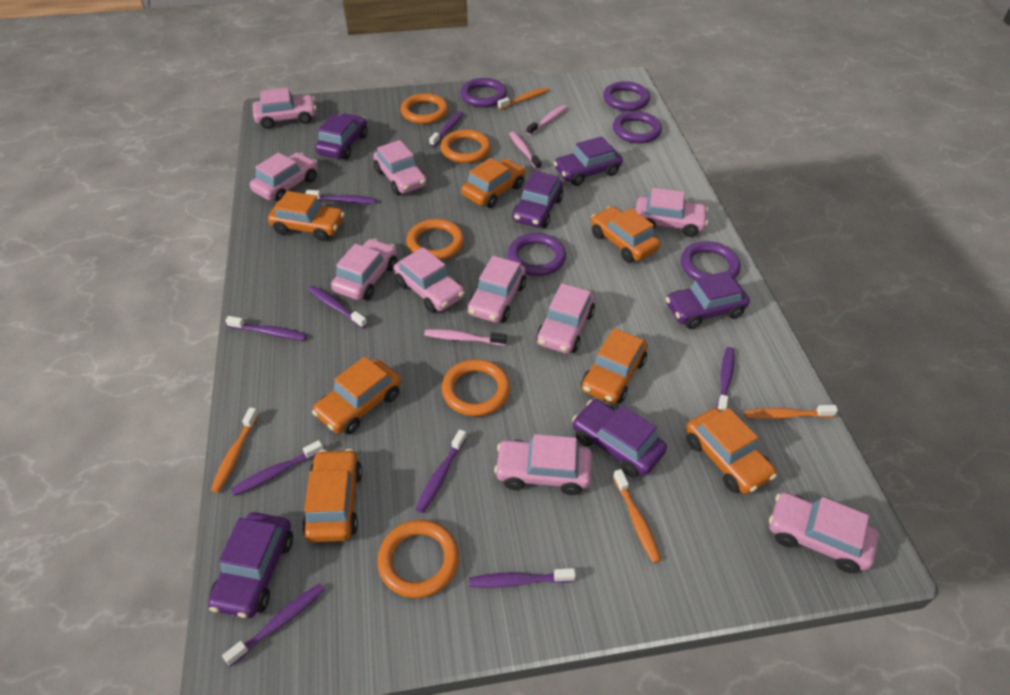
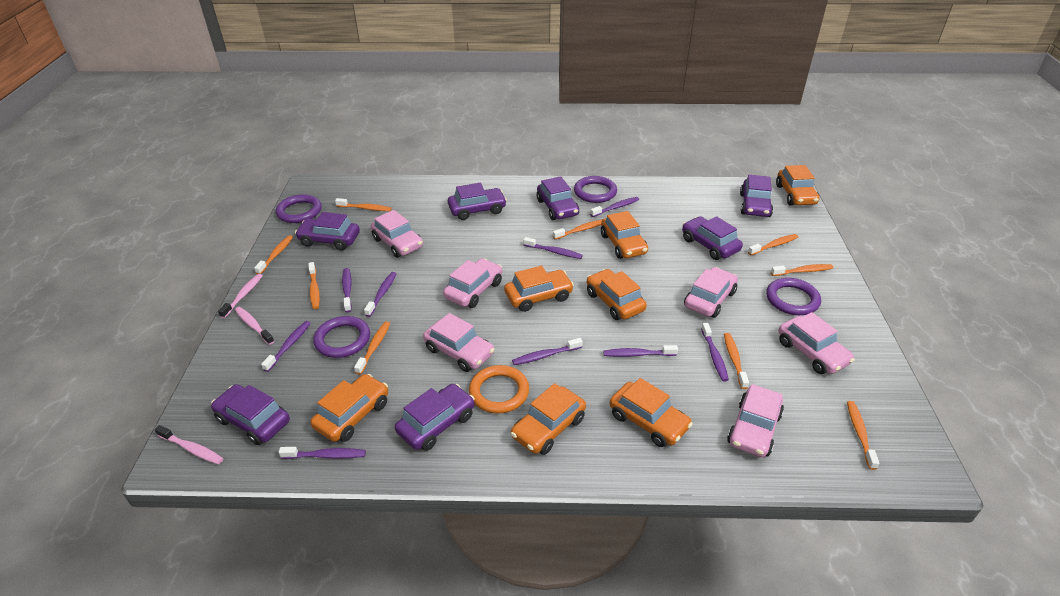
orange ring: 5 -> 1
orange toothbrush: 4 -> 9
pink car: 10 -> 6
purple car: 6 -> 7
purple ring: 5 -> 4

